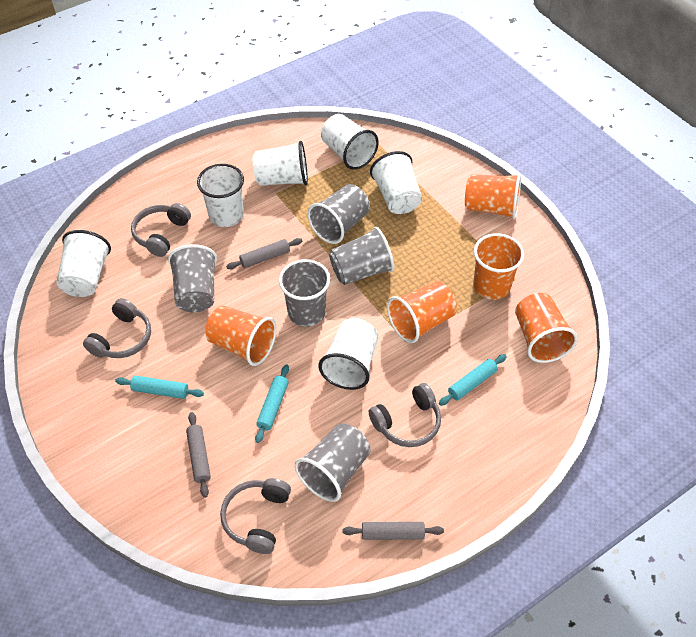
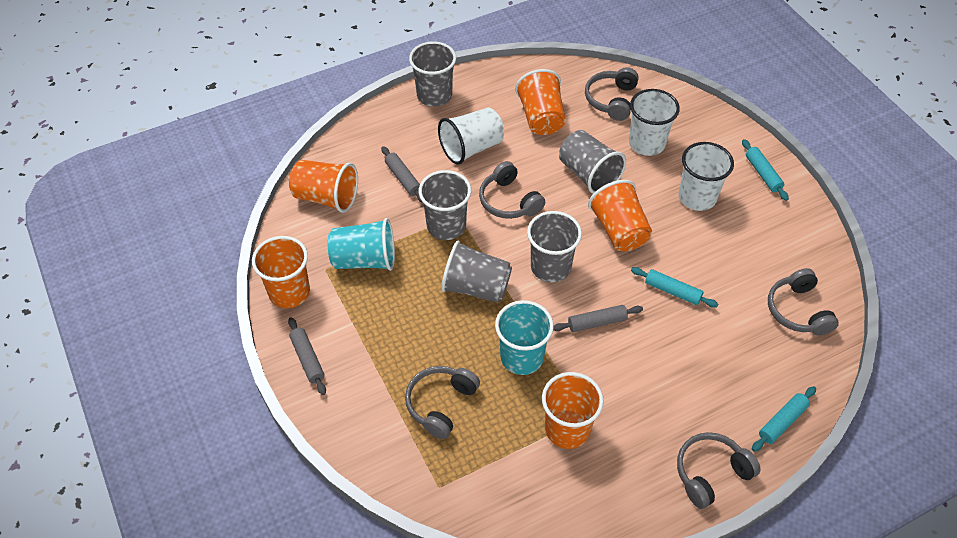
grey headphones: 4 -> 5
turquoise cup: 0 -> 2
white cup: 6 -> 3

